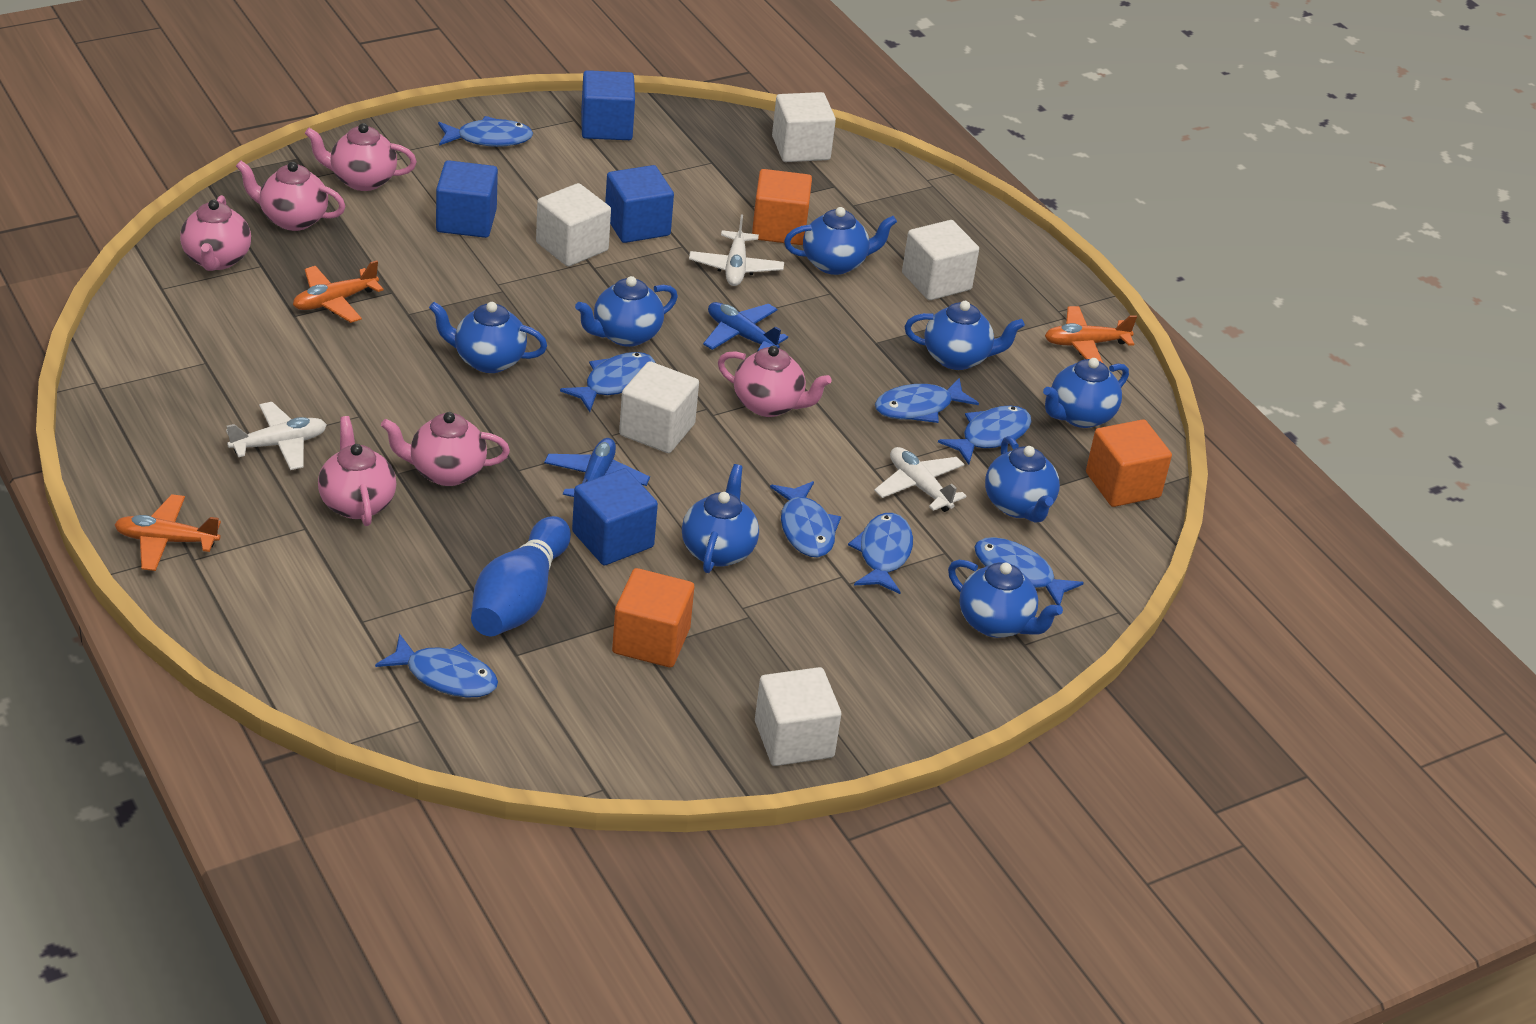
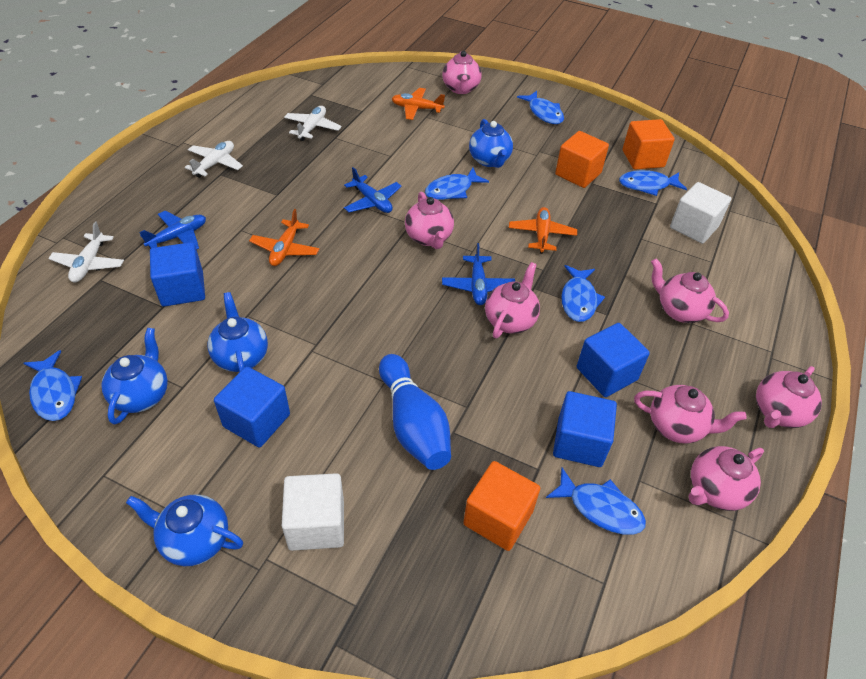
blue fish: 8 -> 6
blue plane: 2 -> 3
blue teapot: 8 -> 4
pink teapot: 6 -> 7
white cube: 5 -> 2

